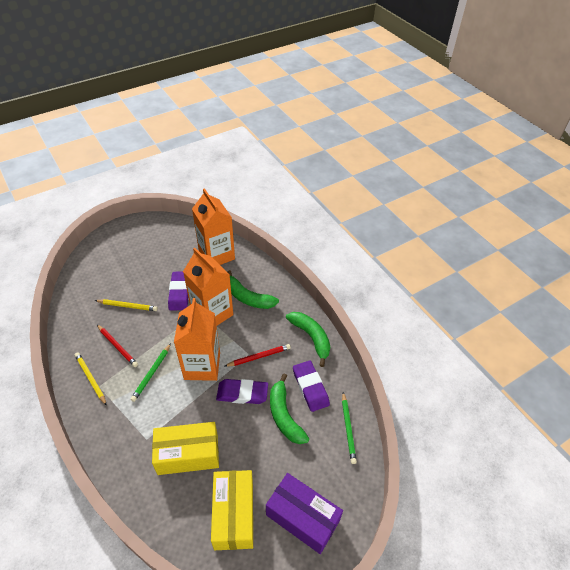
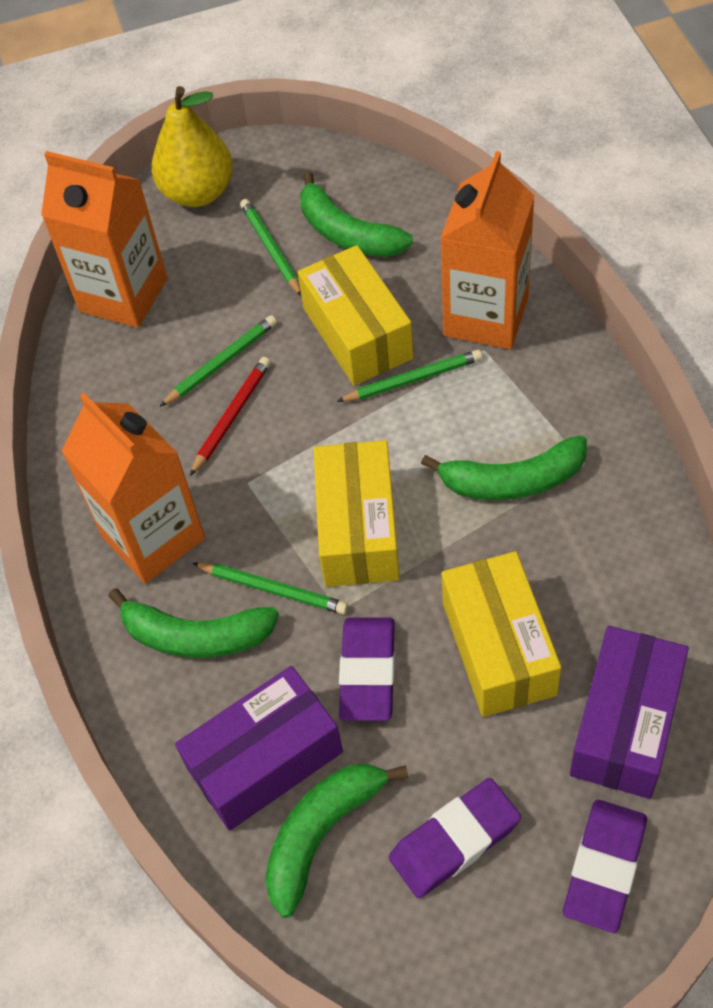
green banana: 3 -> 4
green pencil: 2 -> 4
purple box: 1 -> 2
red pencil: 2 -> 1
yellow box: 2 -> 3
yellow pear: 0 -> 1
yellow pencil: 2 -> 0

